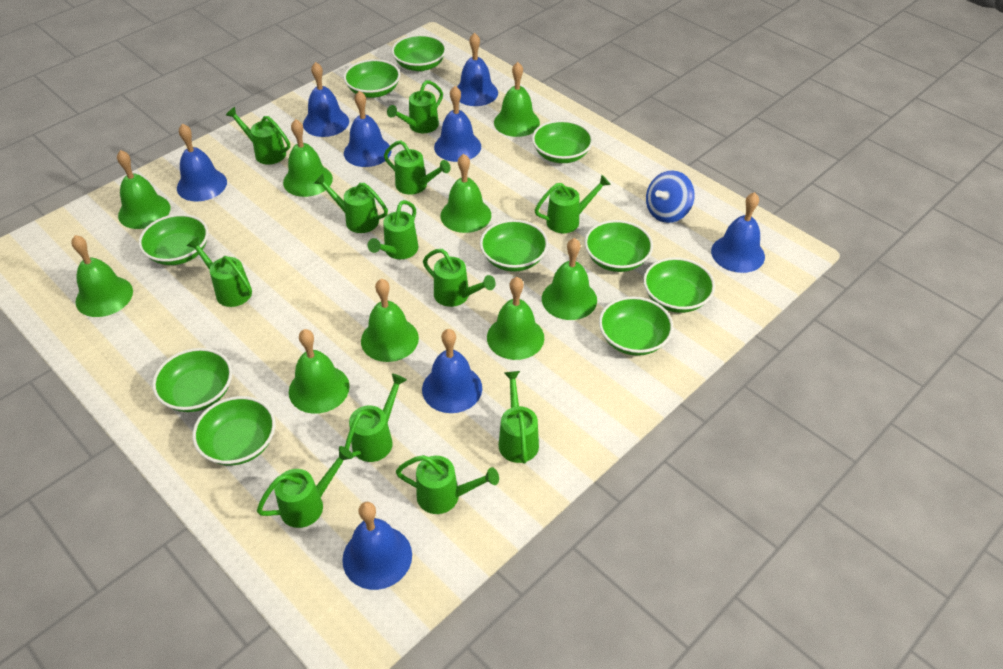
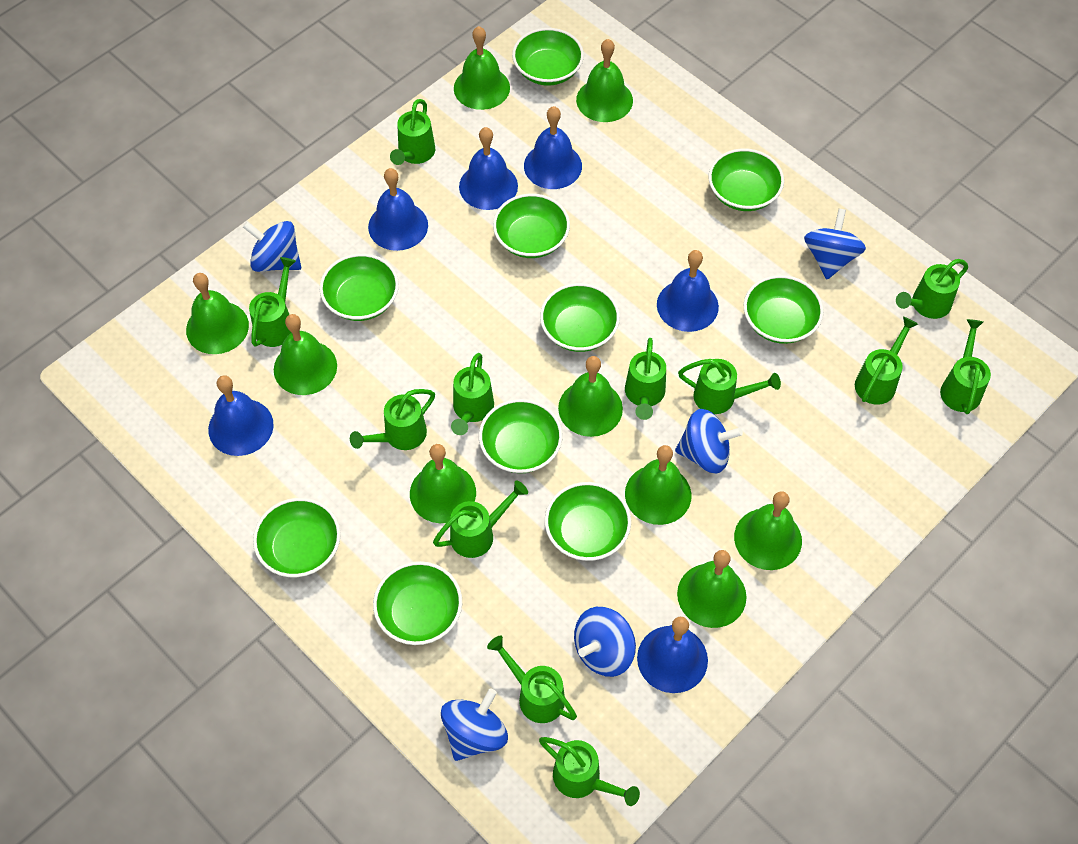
blue bell: 8 -> 6
blue spinning top: 1 -> 5

